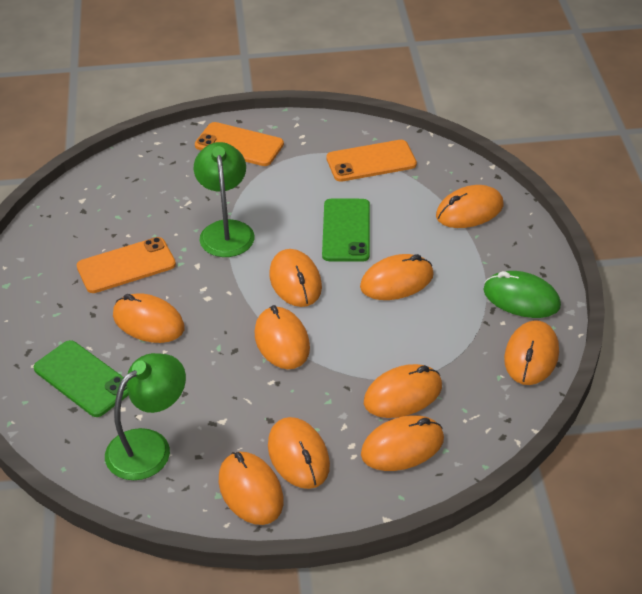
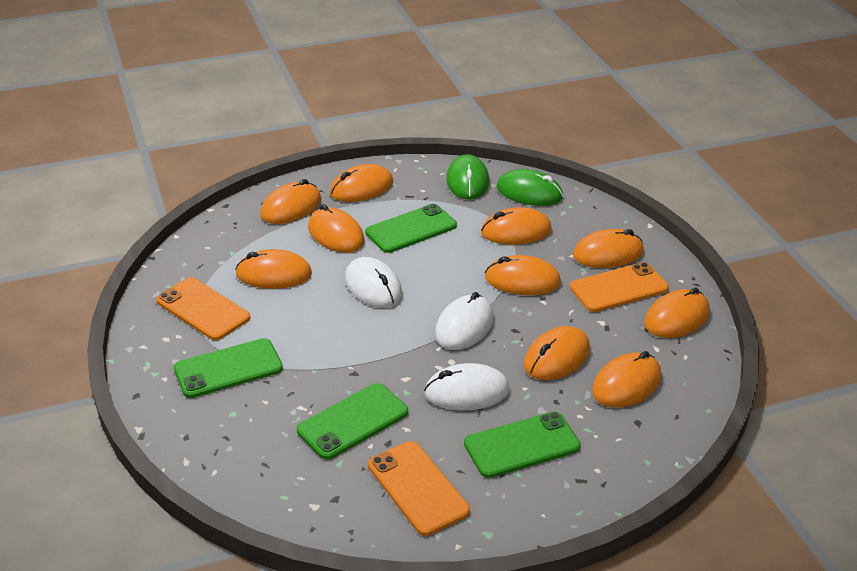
green lamp: 2 -> 0
green mouse: 1 -> 2
green phone: 2 -> 4
white mouse: 0 -> 3

